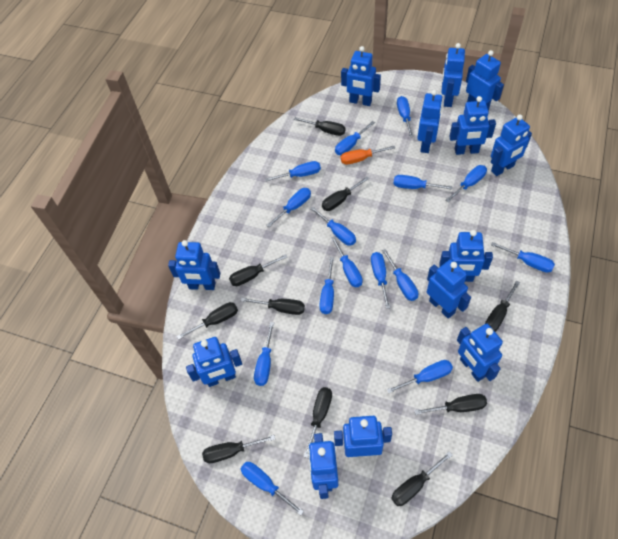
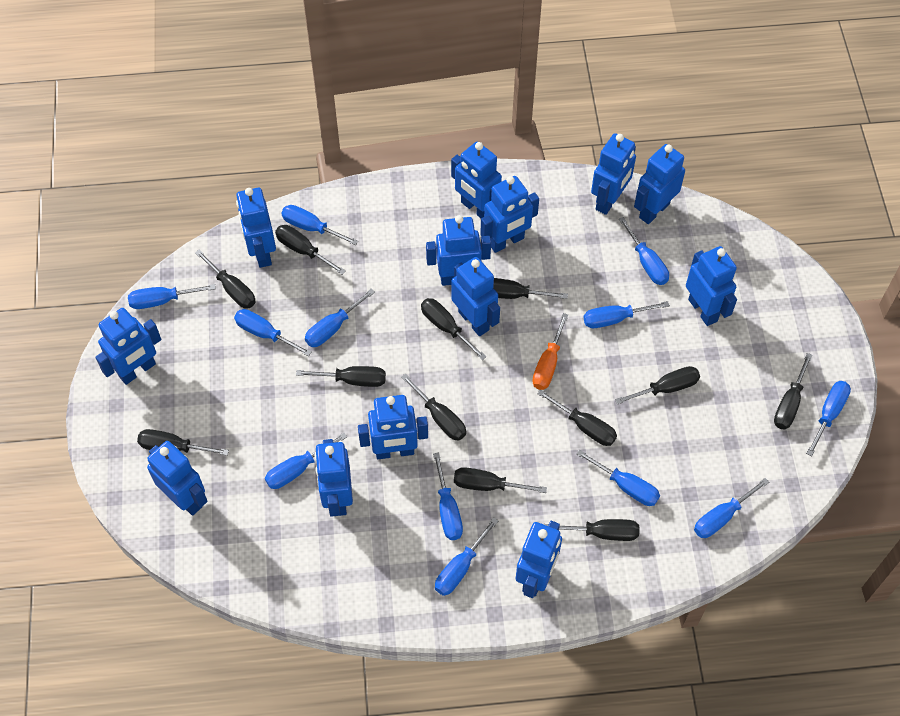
black screwdriver: 10 -> 12
blue screwdriver: 15 -> 12

